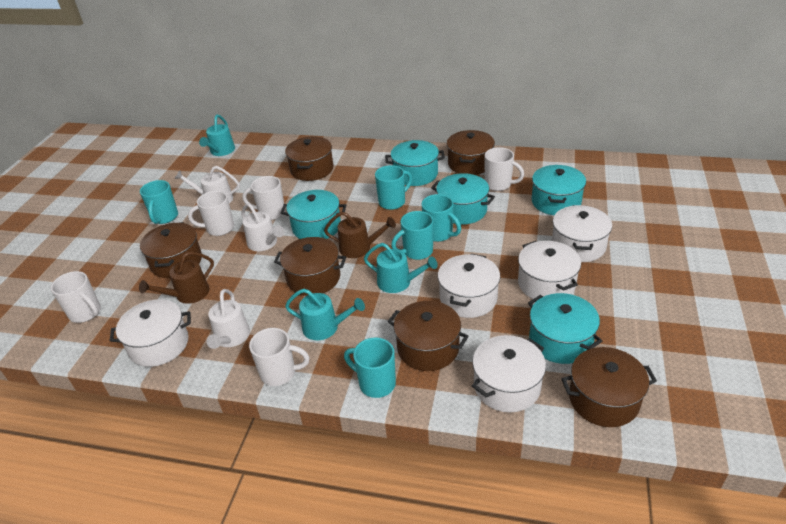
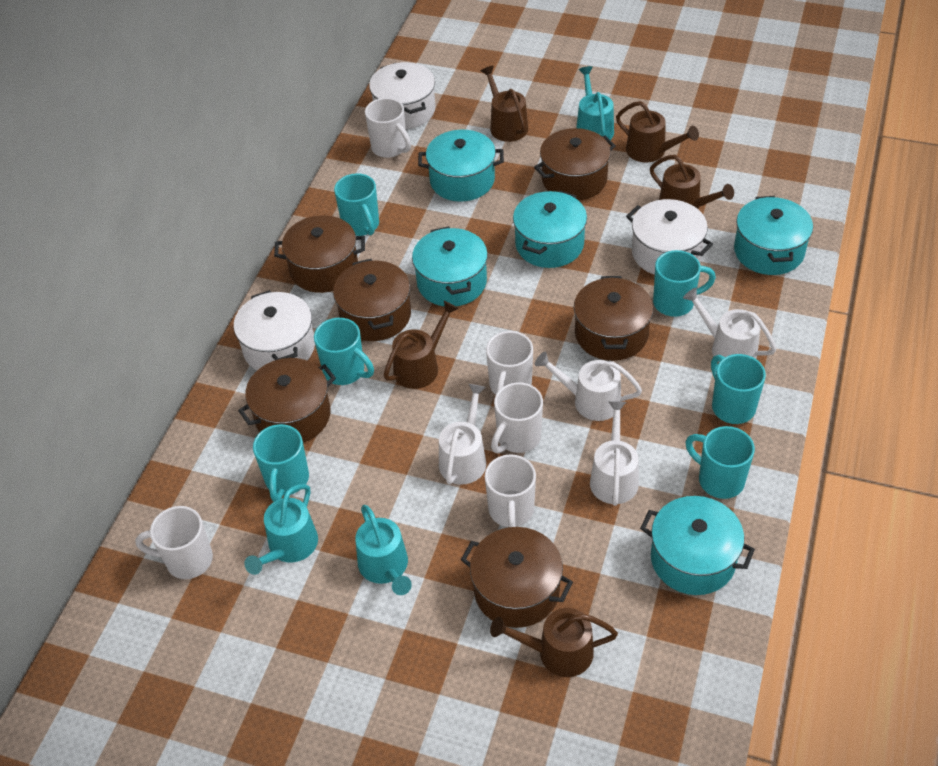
brown watering can: 2 -> 5
turquoise mug: 5 -> 6
white pot: 5 -> 3
white watering can: 3 -> 4

